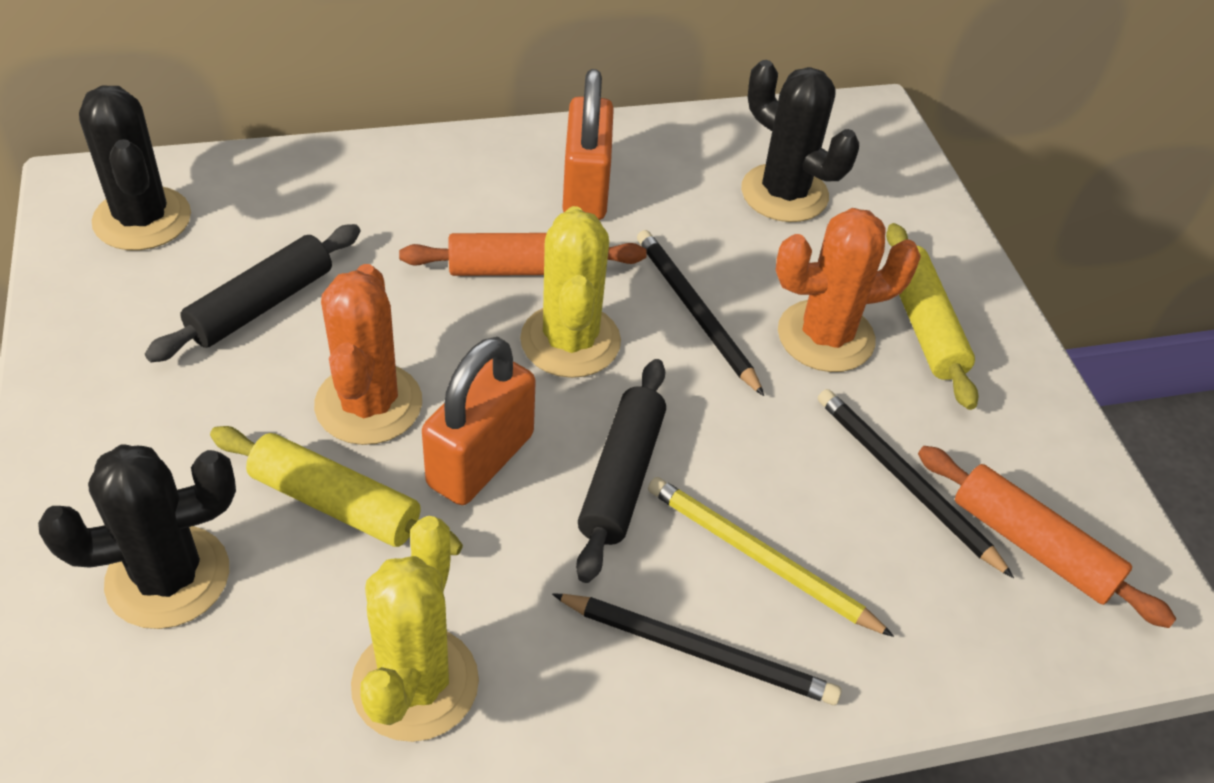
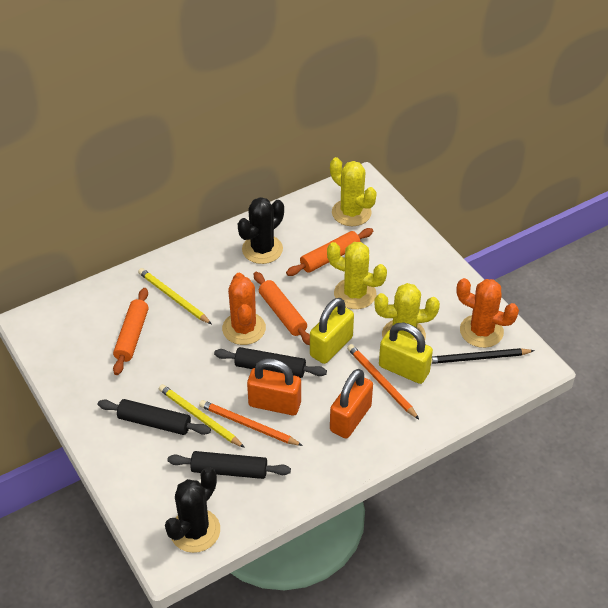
black cactus: 3 -> 2
black pencil: 3 -> 1
black rolling pin: 2 -> 3
orange pencil: 0 -> 2
orange rolling pin: 2 -> 3
yellow cactus: 2 -> 3
yellow padlock: 0 -> 2
yellow pencil: 1 -> 2
yellow rolling pin: 2 -> 0

